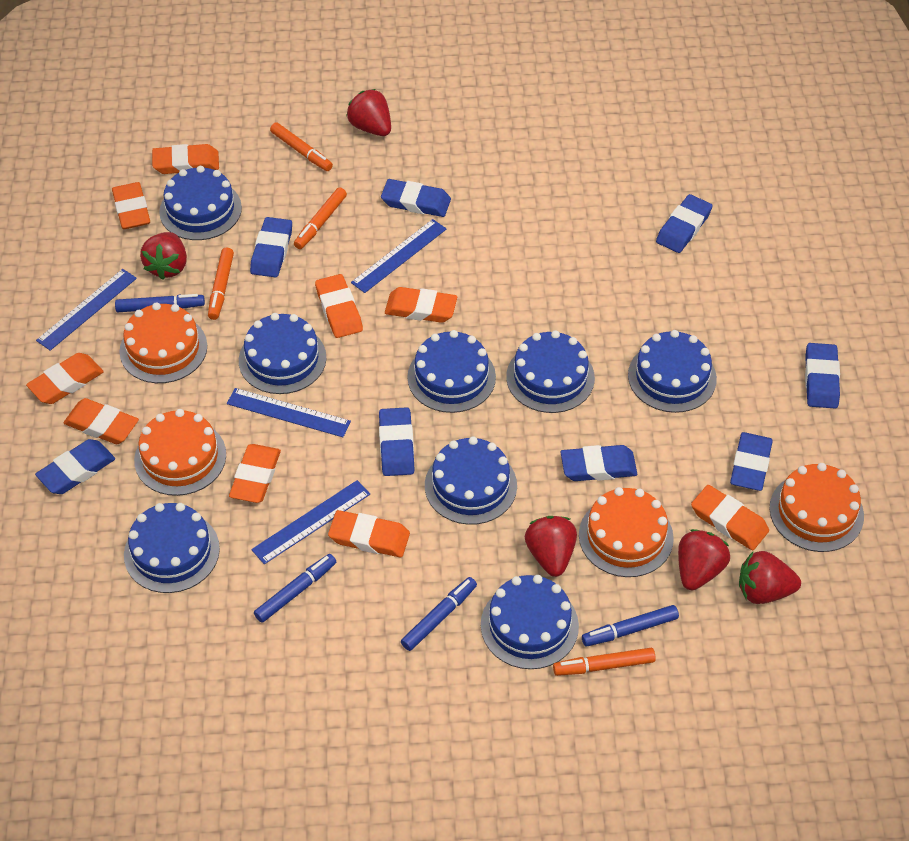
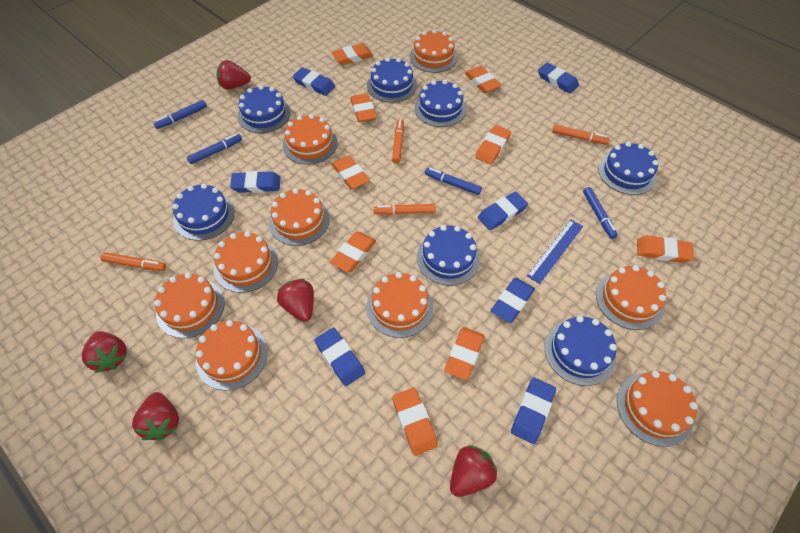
blue cake: 8 -> 7
blue eraser: 8 -> 7
blue ruler: 4 -> 1
orange cake: 4 -> 9

